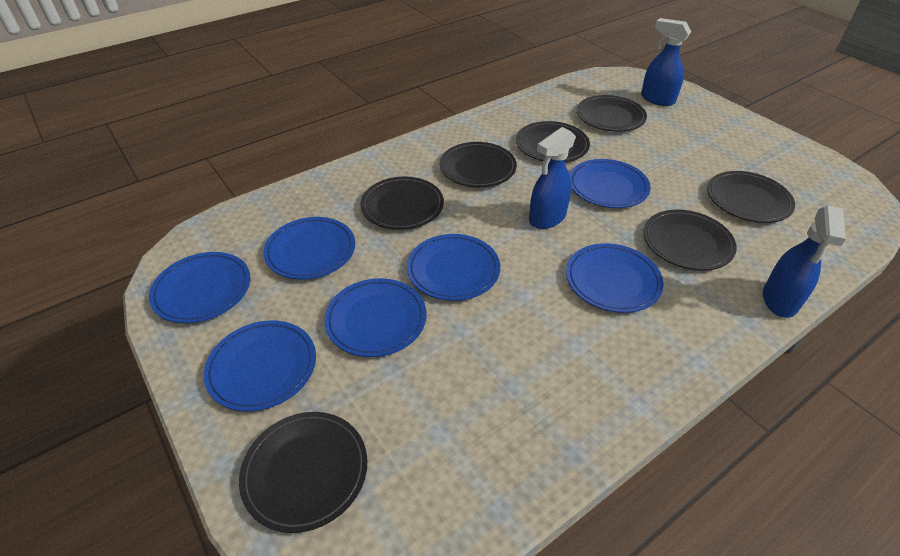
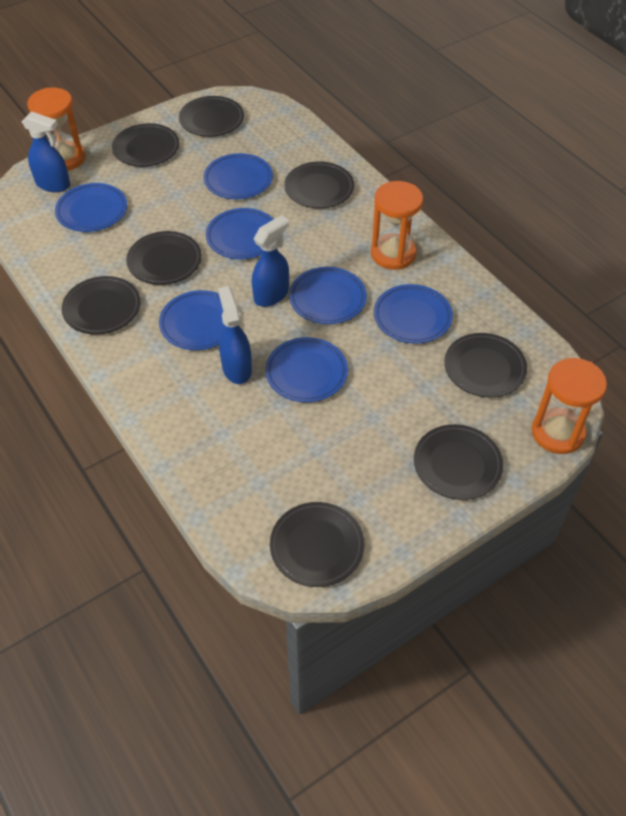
black plate: 7 -> 8
orange hourglass: 0 -> 3

